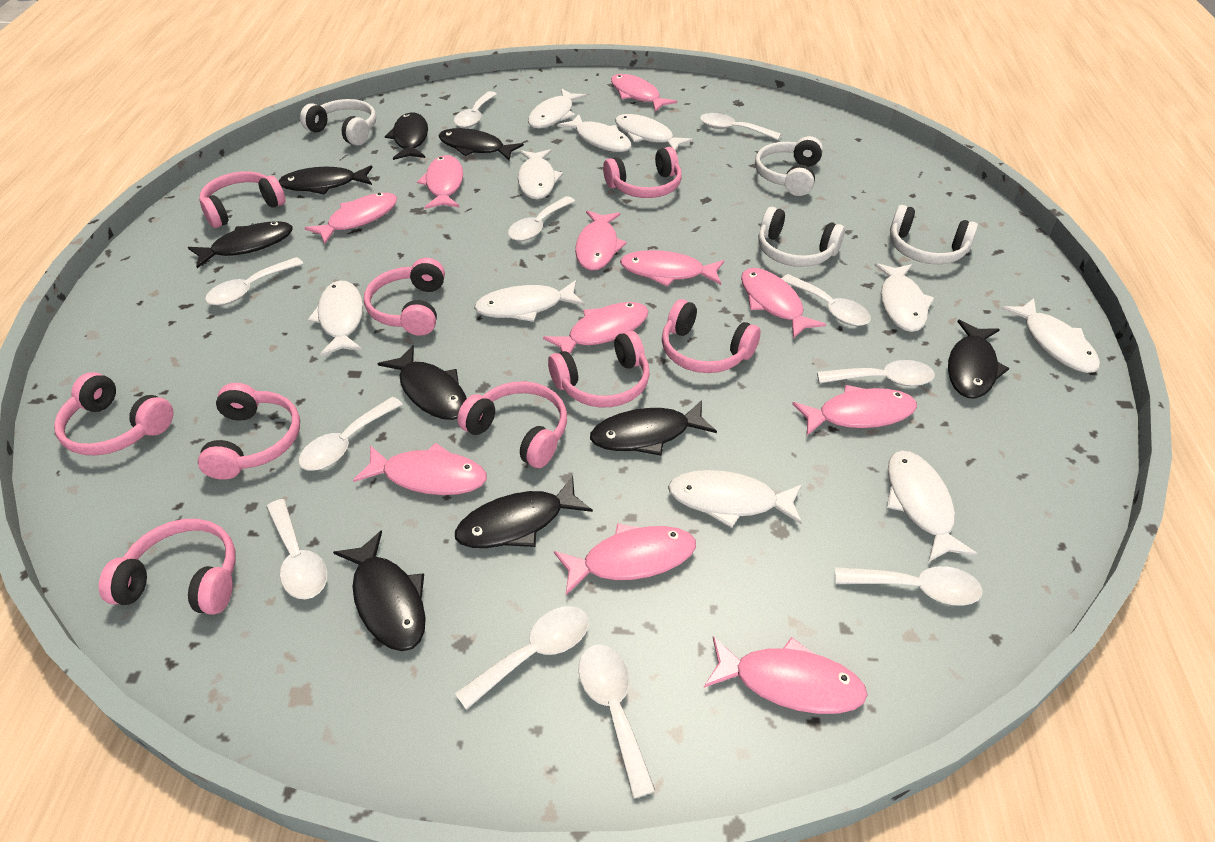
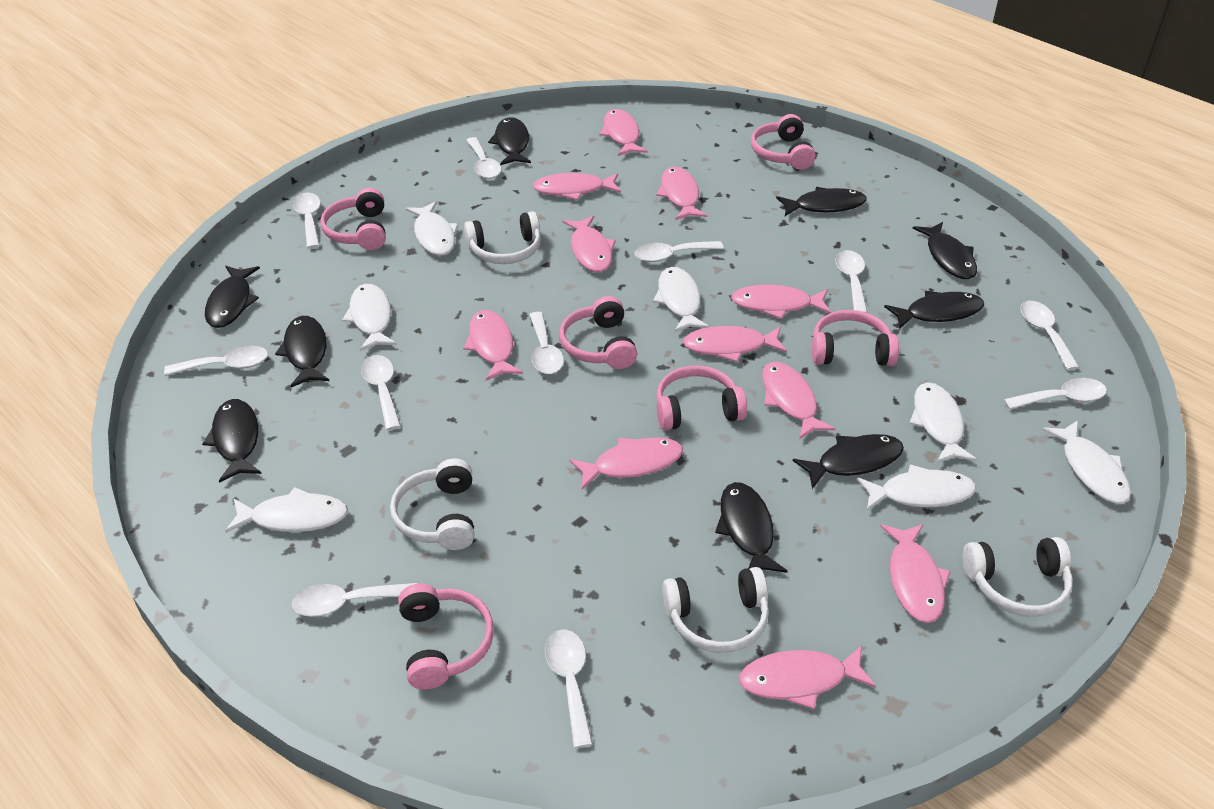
pink headphones: 9 -> 6
white fish: 10 -> 7

